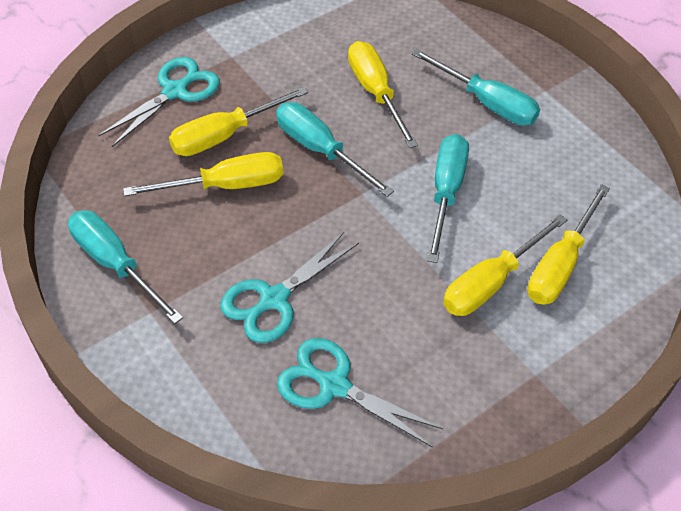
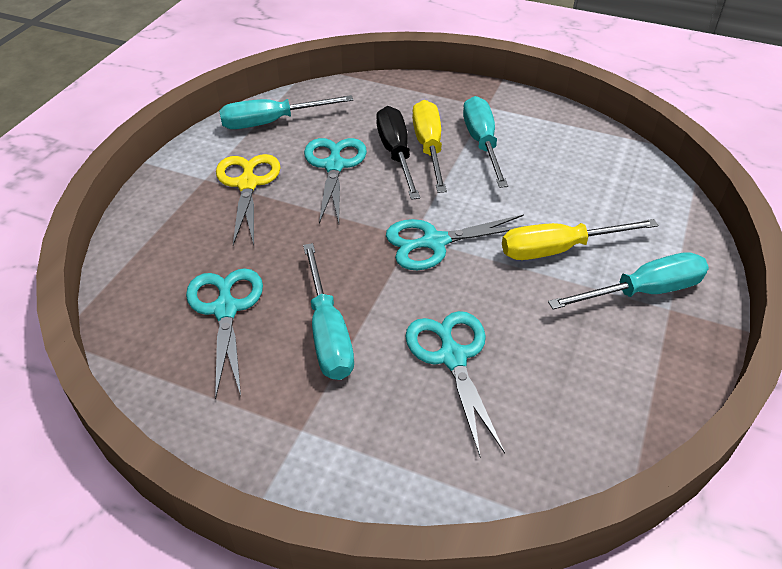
black screwdriver: 0 -> 1
turquoise scissors: 3 -> 4
yellow scissors: 0 -> 1
yellow screwdriver: 5 -> 2

